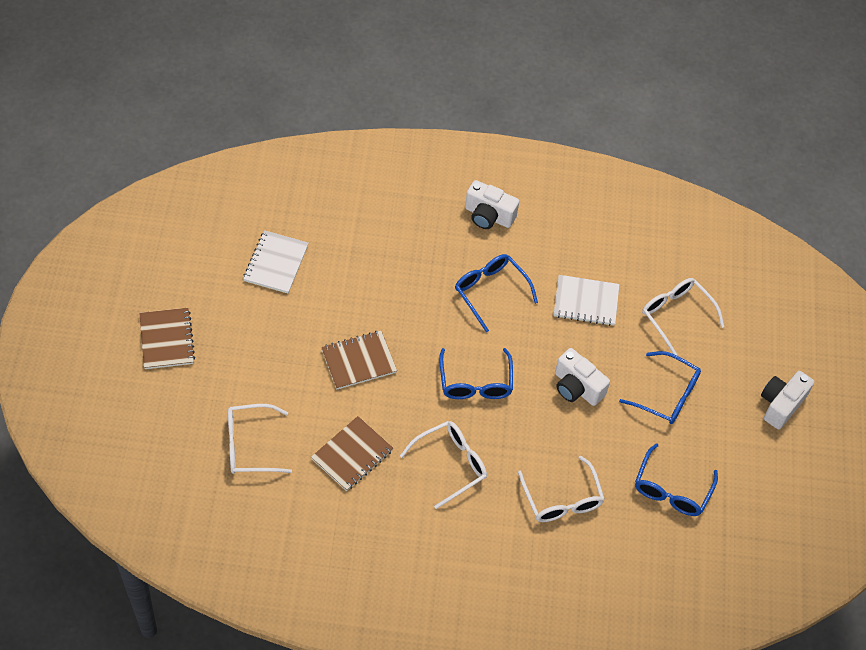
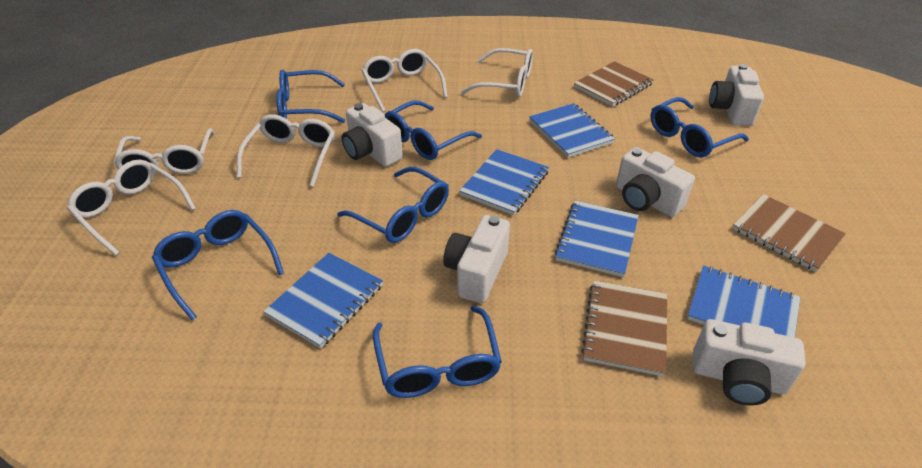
blue glasses: 4 -> 6
blue notebook: 0 -> 5
white camera: 3 -> 5
white glasses: 4 -> 5
white notebook: 2 -> 0

